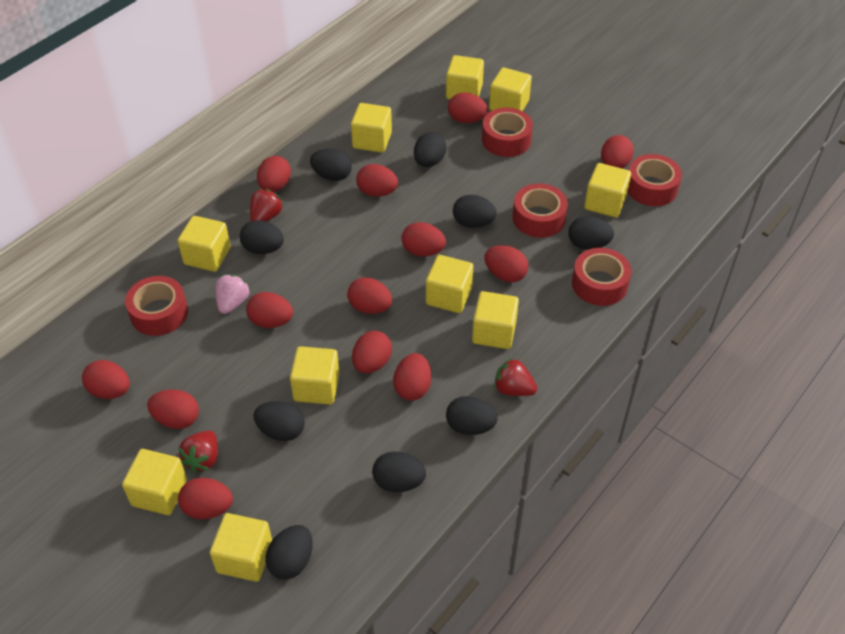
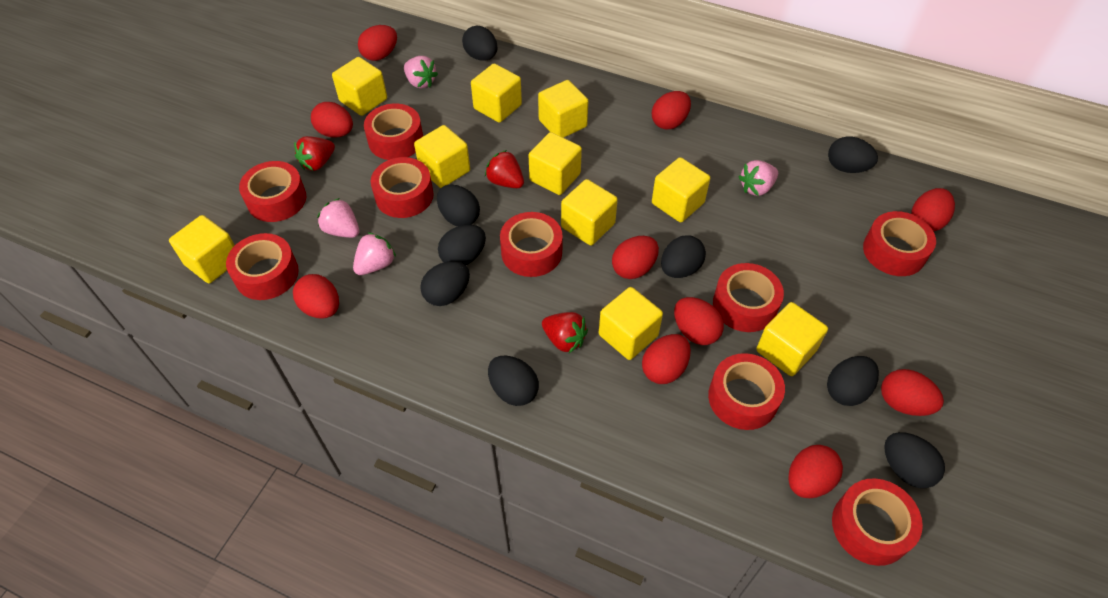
pink strawberry: 1 -> 4
red egg: 13 -> 10
red tape: 5 -> 9

